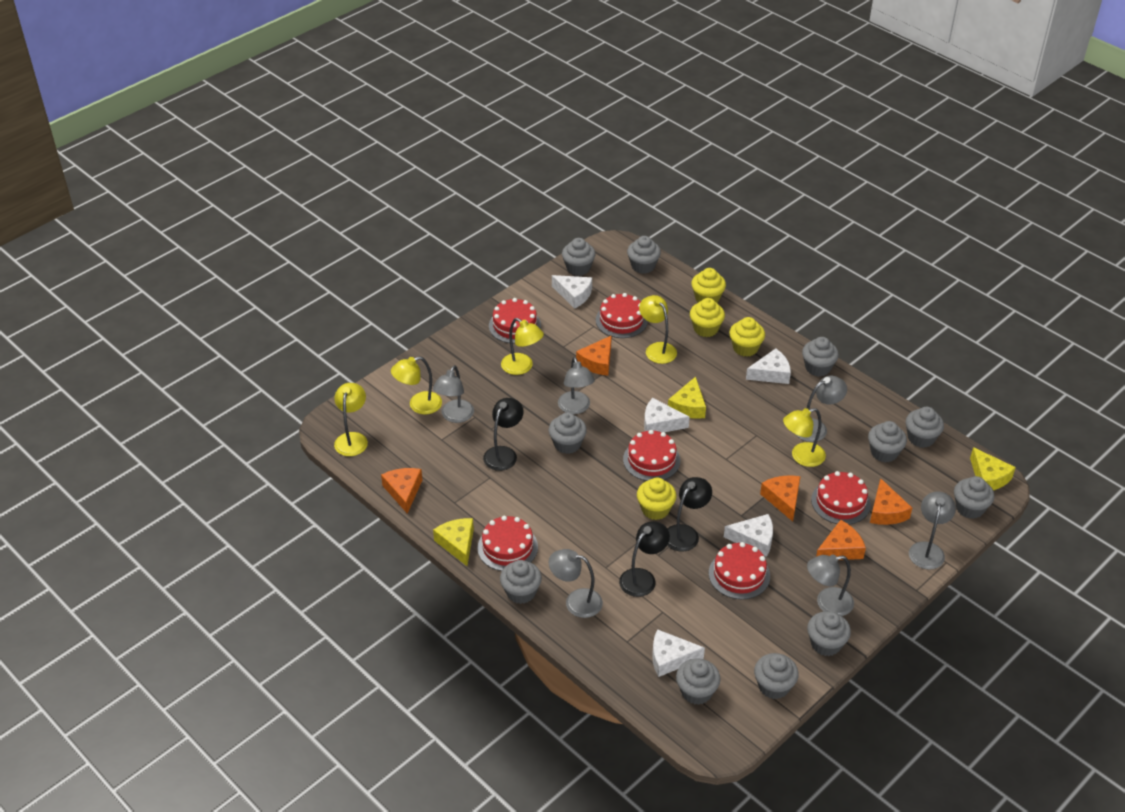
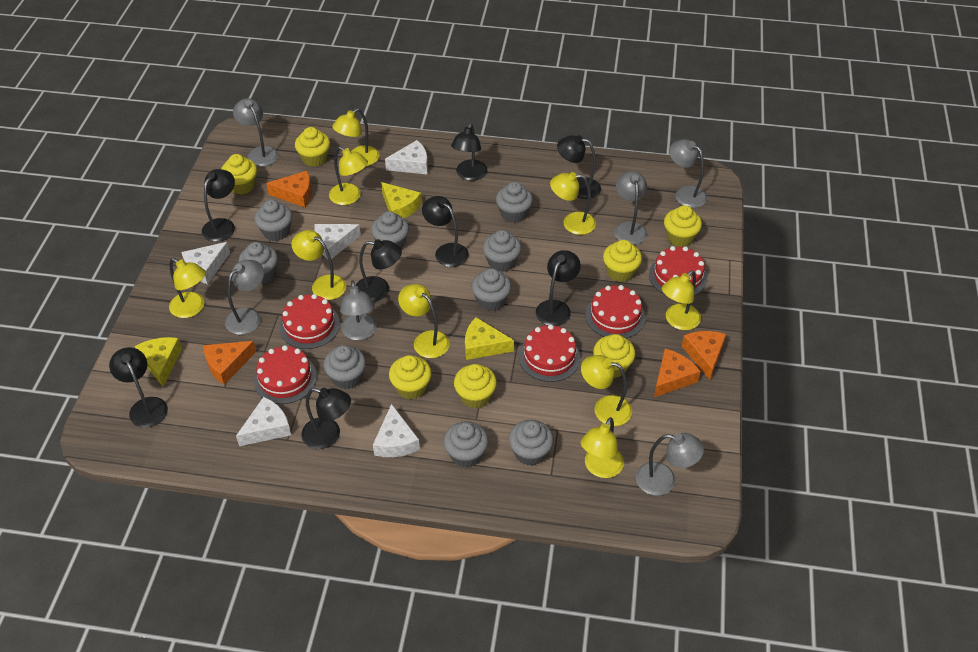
black lamp: 3 -> 8
grey cupcake: 11 -> 9
orange cheese: 5 -> 4
red cake: 6 -> 5
yellow cupcake: 4 -> 7
yellow lamp: 5 -> 9

